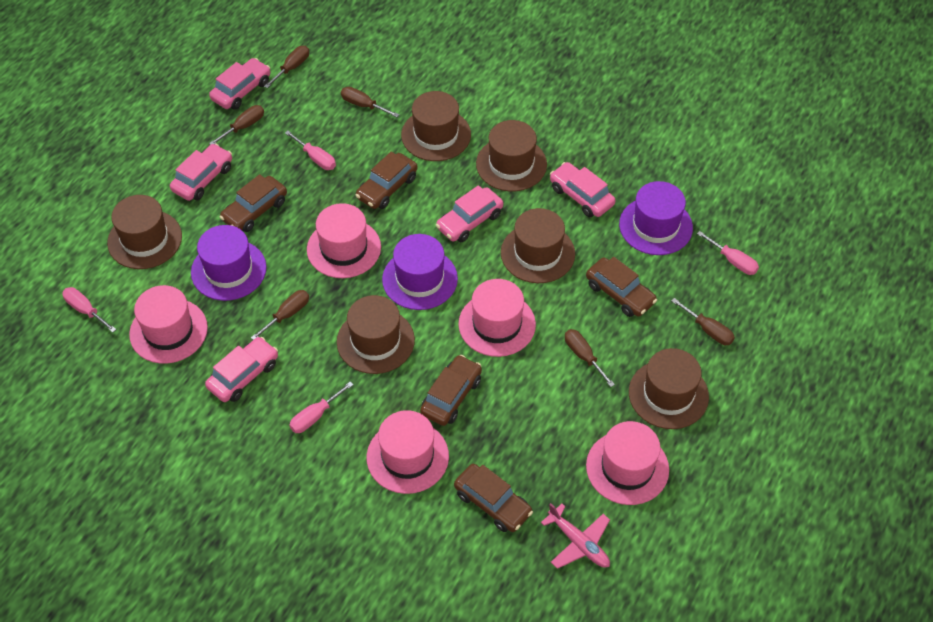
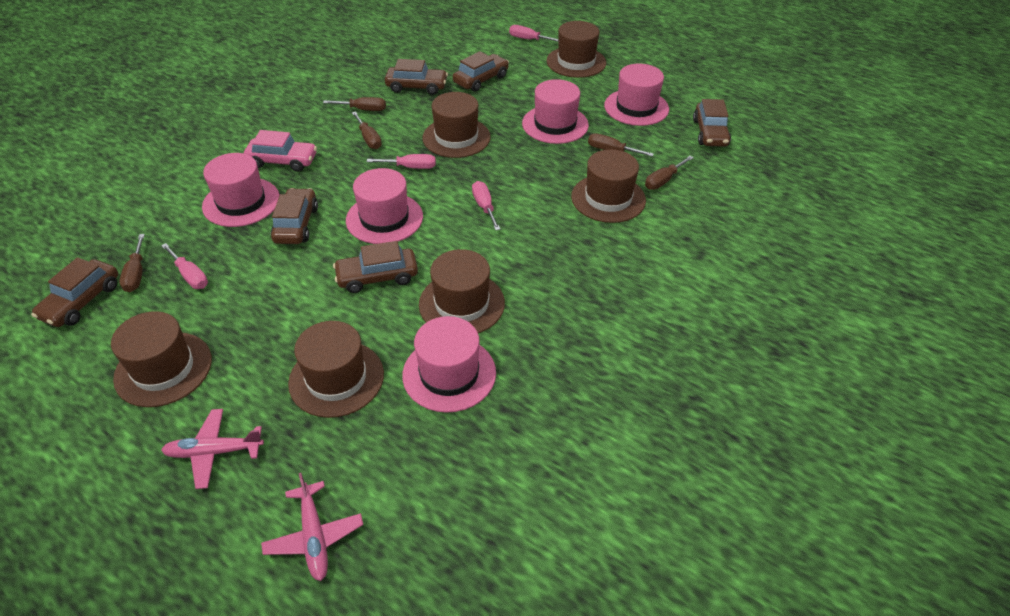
brown car: 5 -> 6
brown screwdriver: 6 -> 5
pink car: 5 -> 1
pink plane: 1 -> 2
purple hat: 3 -> 0

